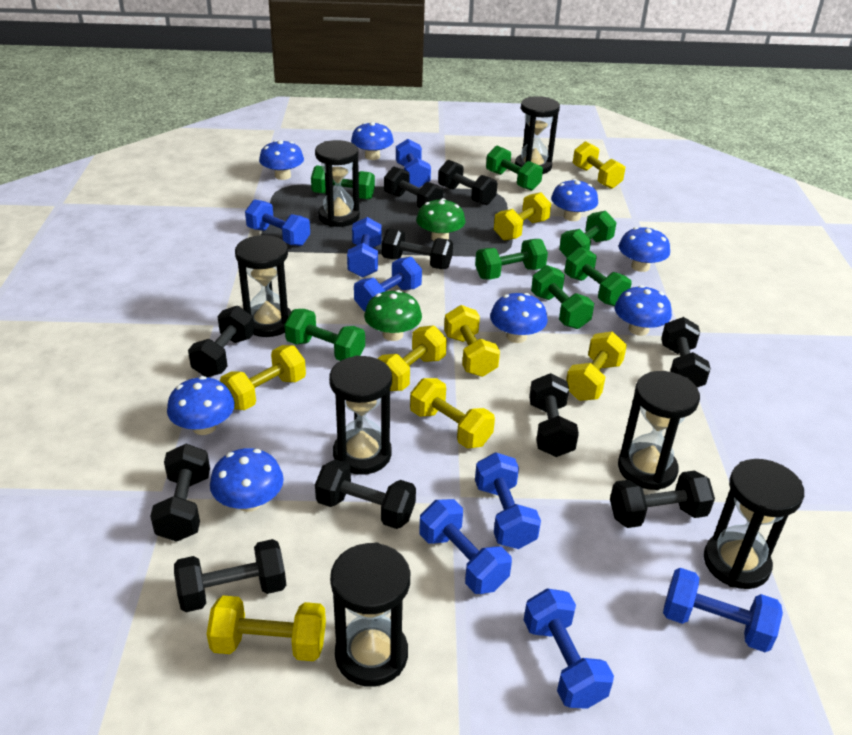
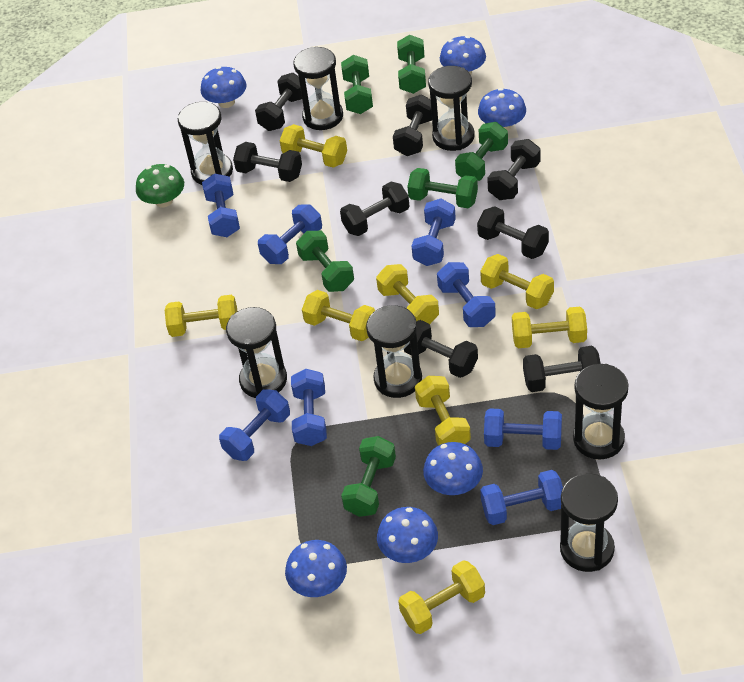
black dumbbell: 10 -> 8
blue mushroom: 8 -> 6
green dumbbell: 7 -> 6
green mushroom: 2 -> 1

